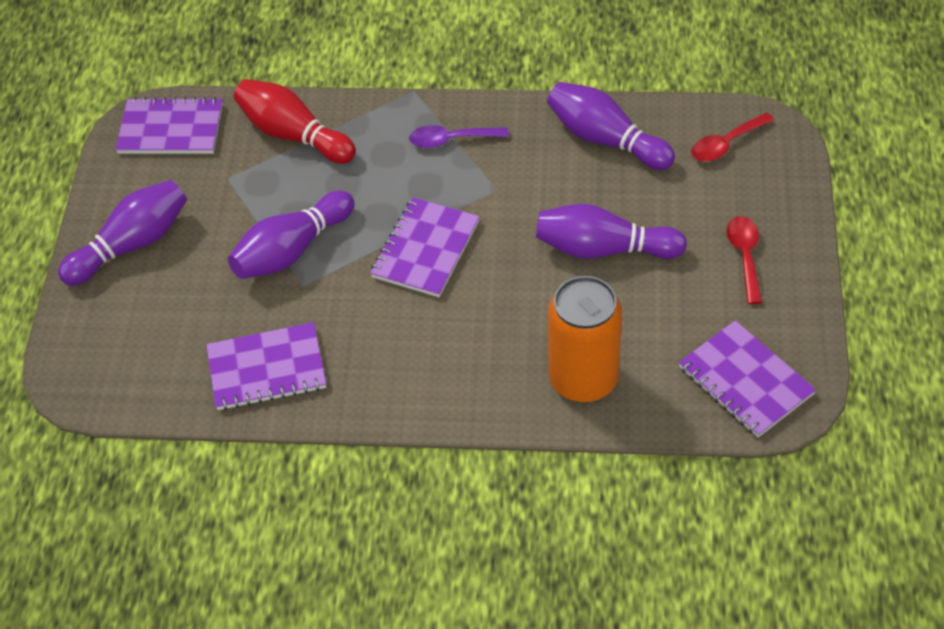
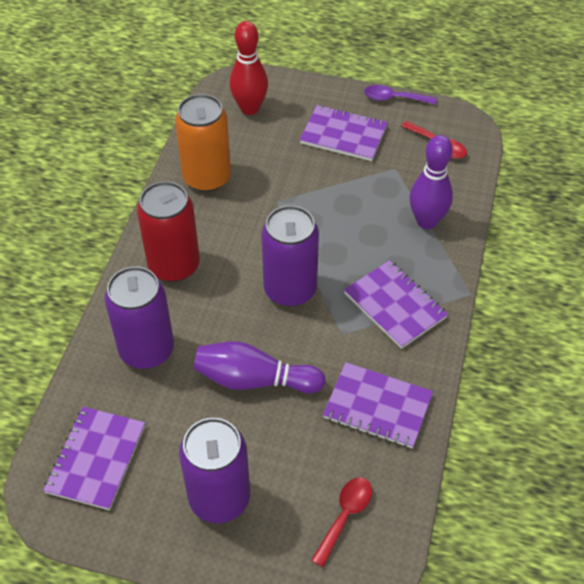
purple bowling pin: 4 -> 2
purple can: 0 -> 3
red can: 0 -> 1

